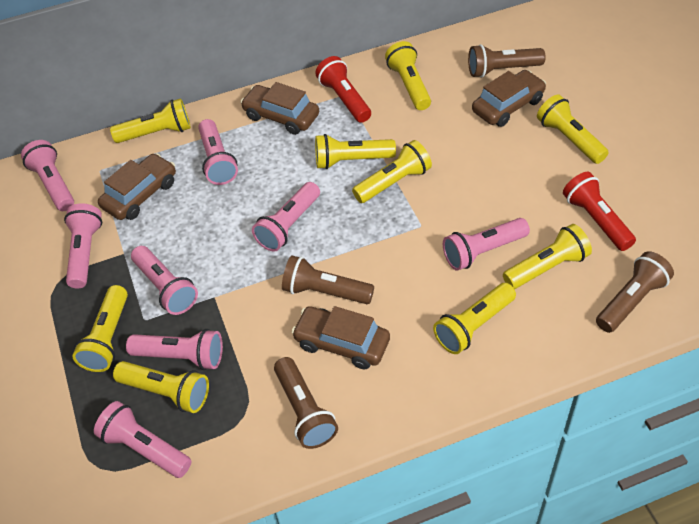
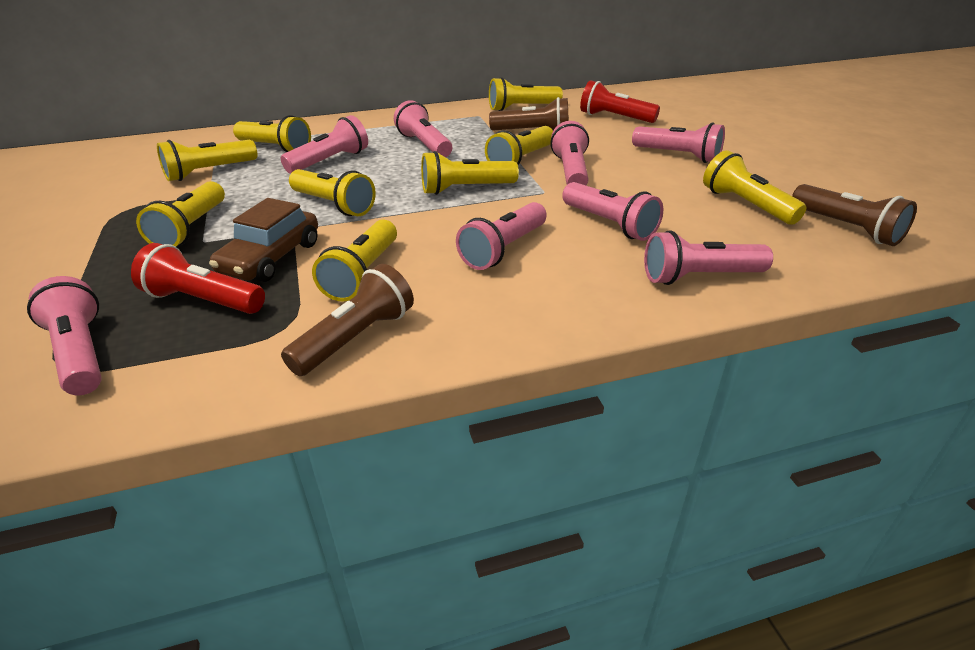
brown car: 4 -> 1
brown flashlight: 4 -> 3

